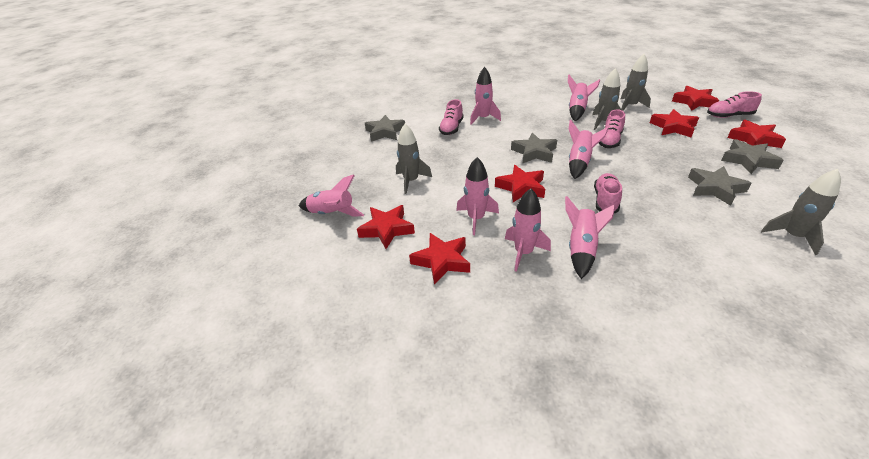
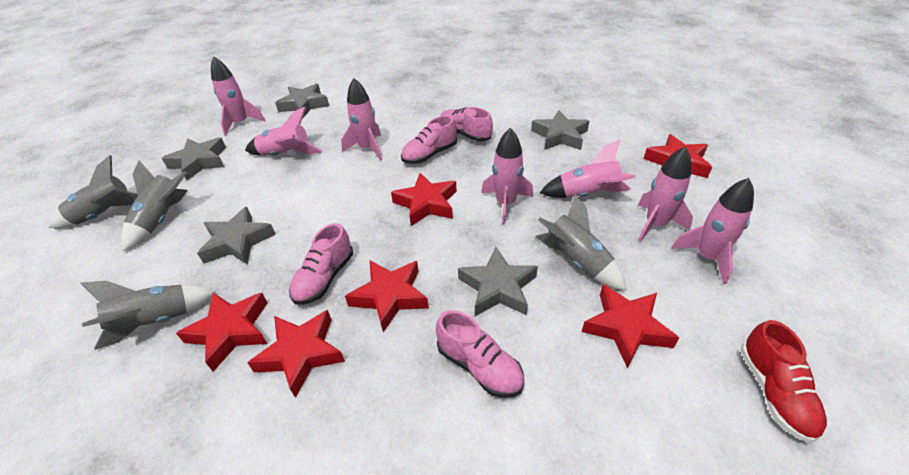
grey star: 4 -> 5
red shoe: 0 -> 1

